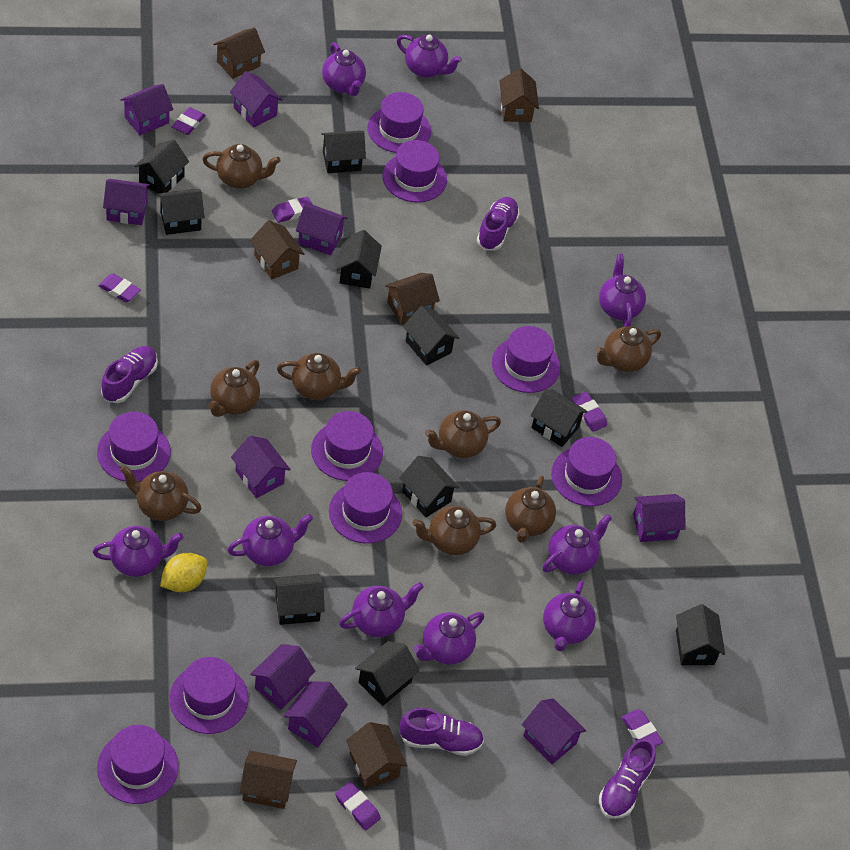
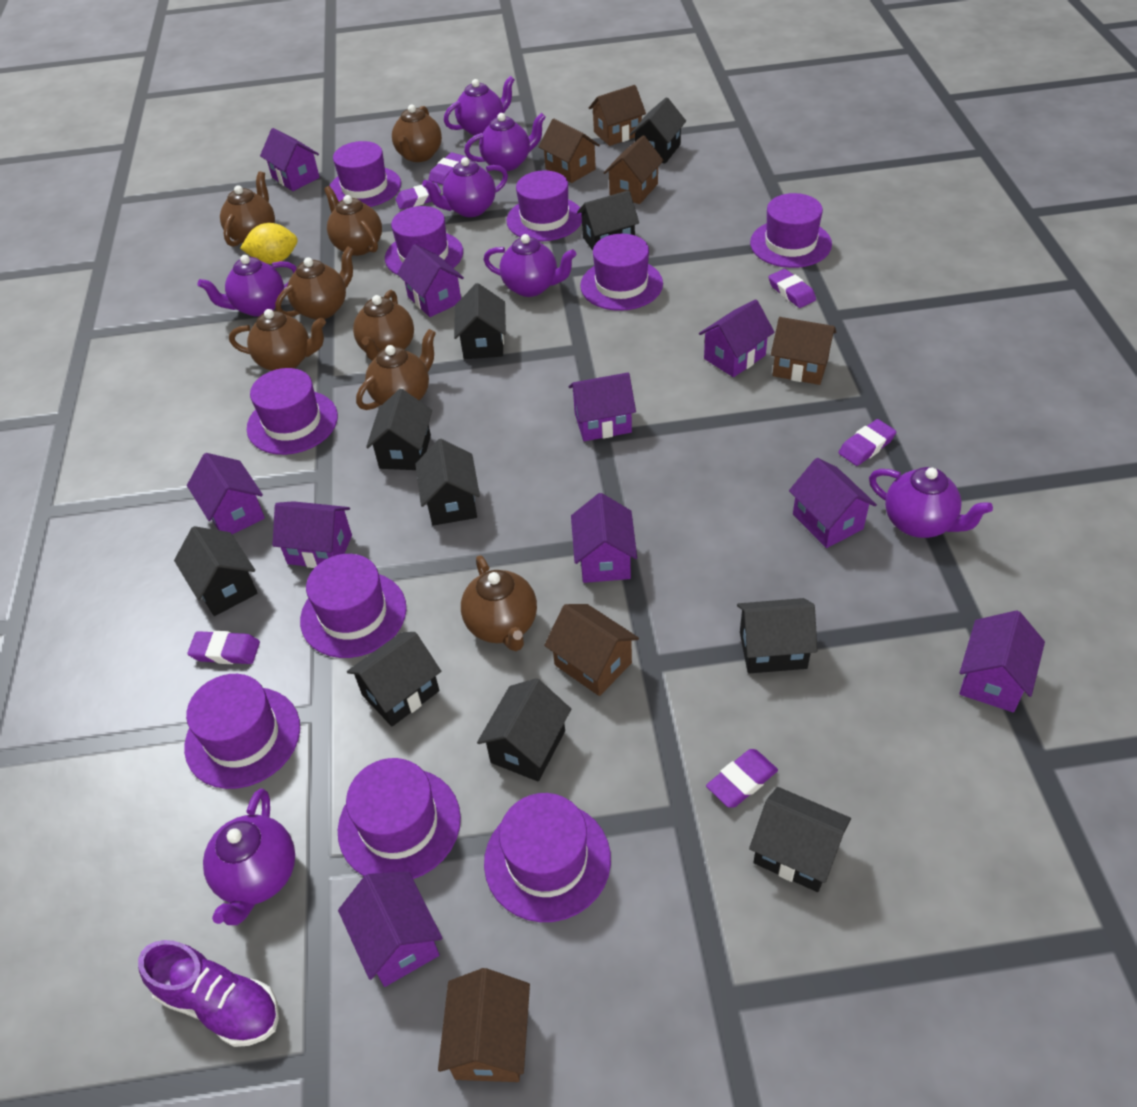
purple hat: 9 -> 10
purple house: 9 -> 10
purple shoe: 4 -> 1
purple teapot: 9 -> 7

